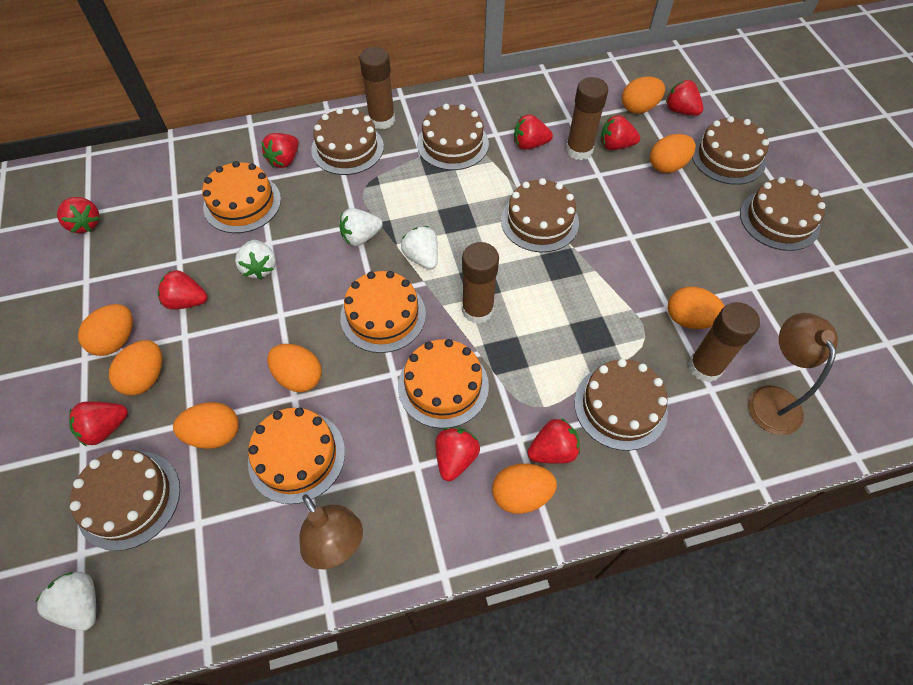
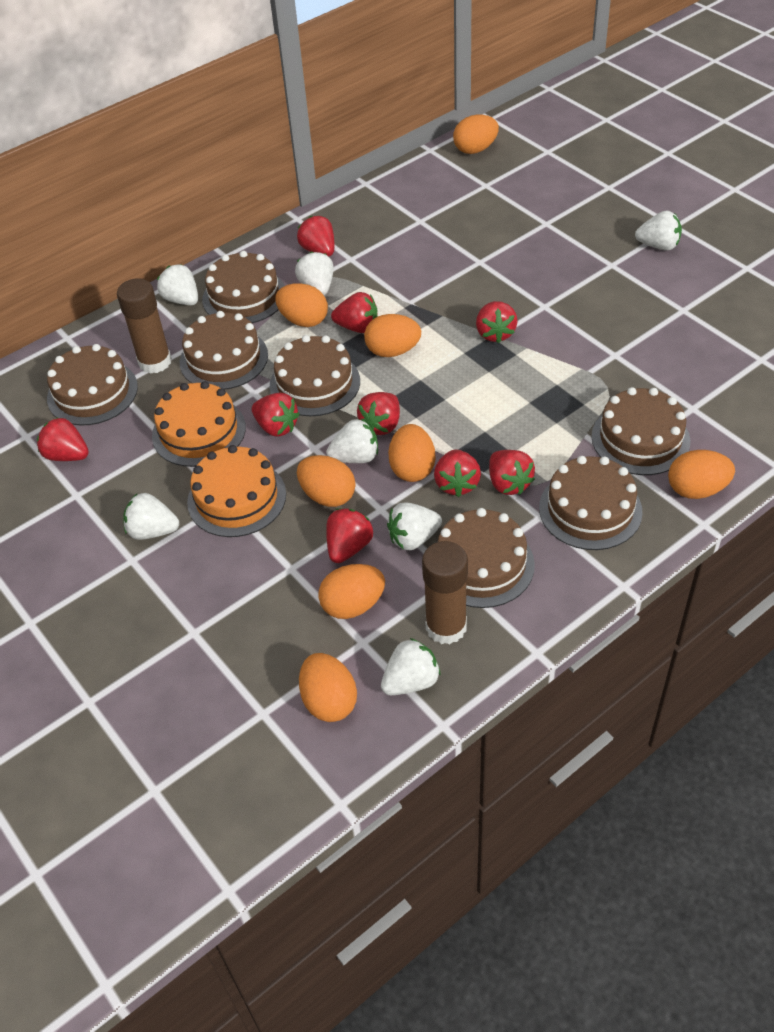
brown glue stick: 4 -> 2
brown lamp: 2 -> 0
orange cake: 4 -> 2
white strawberry: 4 -> 7

